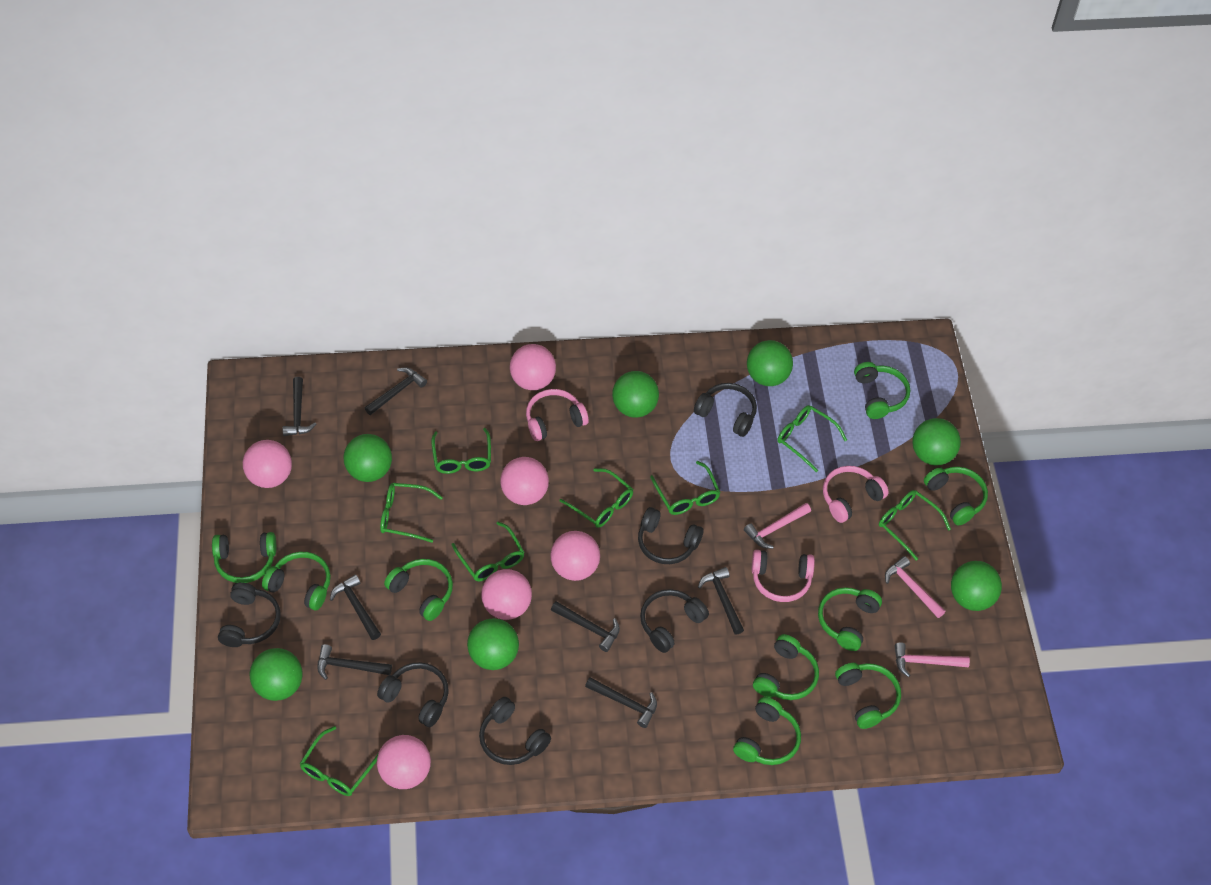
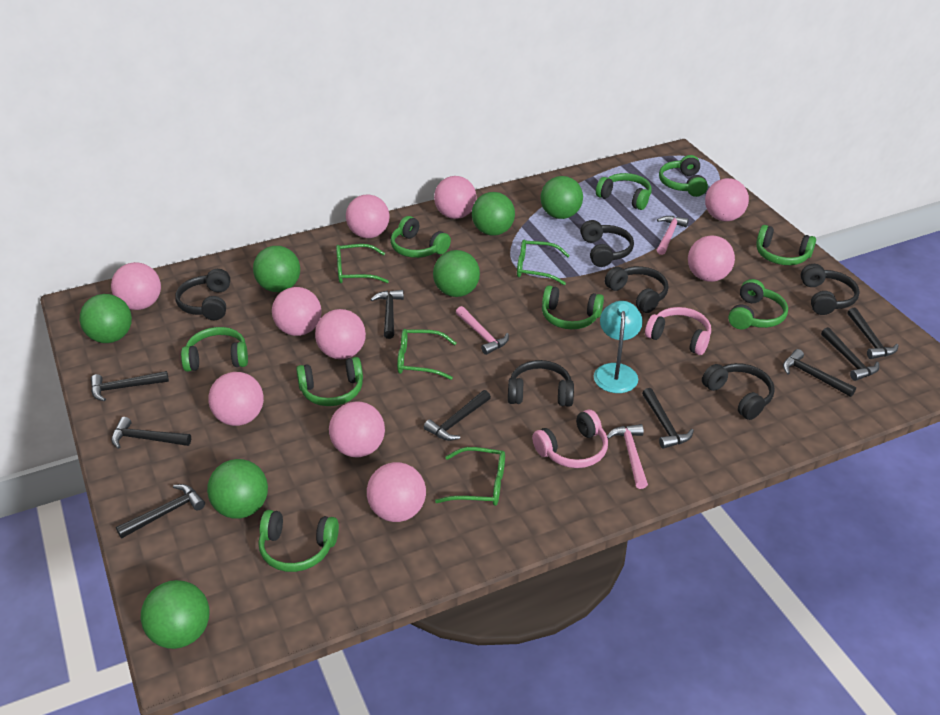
black hammer: 7 -> 9
green glasses: 8 -> 4
pink ball: 6 -> 10
pink headphones: 3 -> 2
turquoise lamp: 0 -> 1

